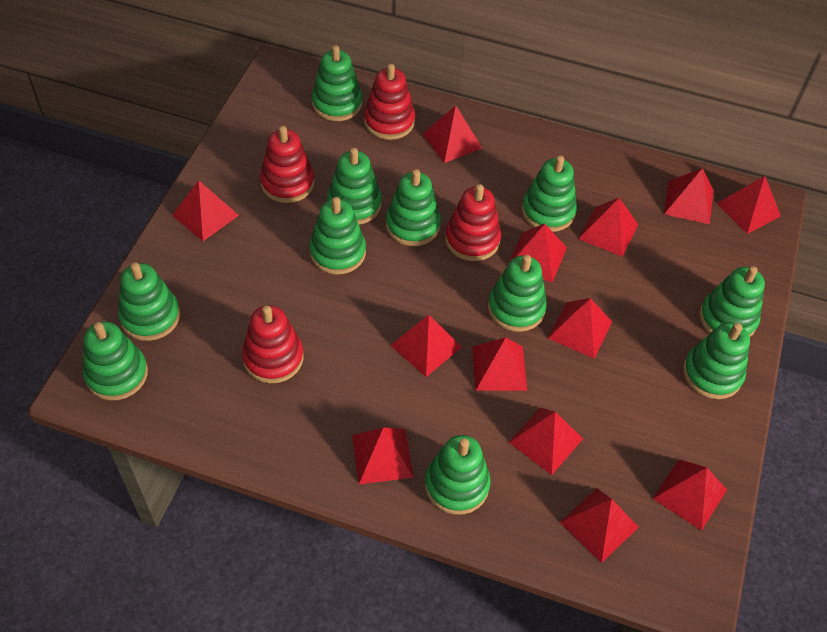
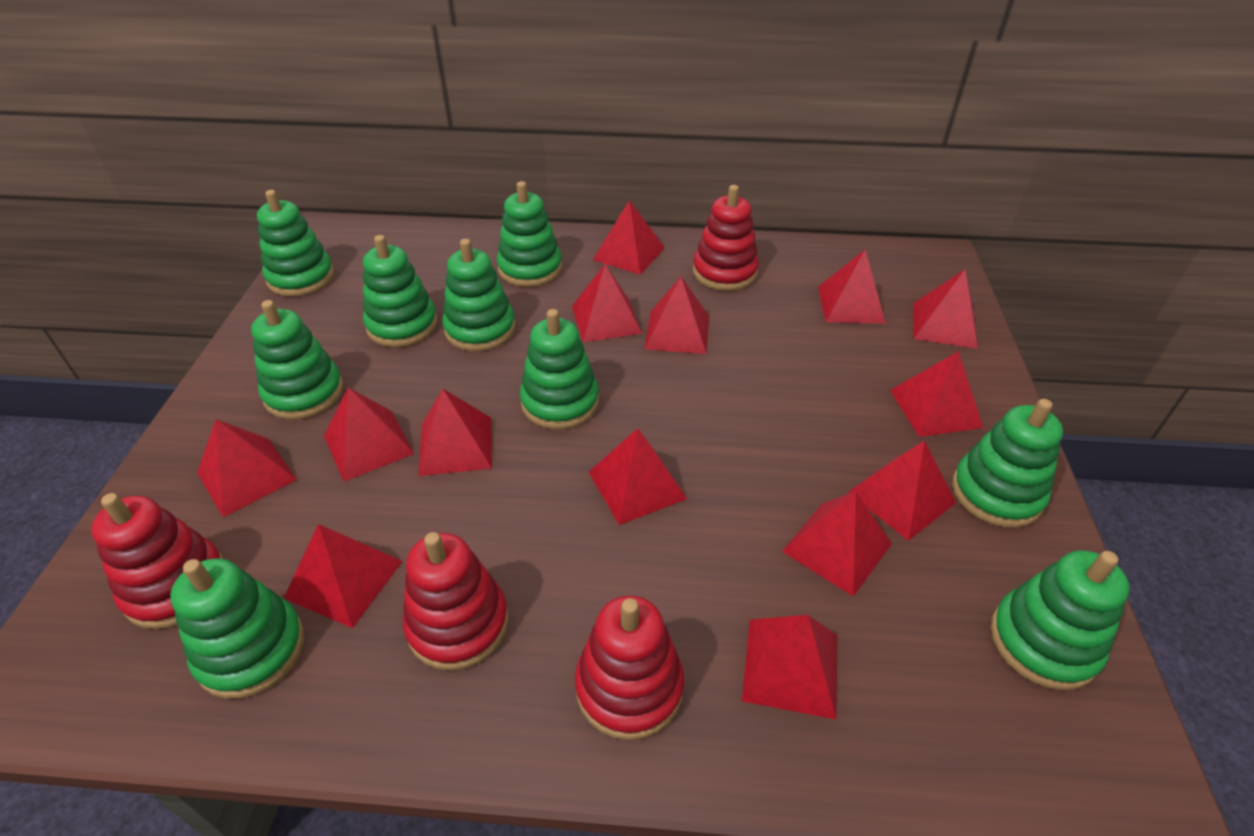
green stacking toy: 11 -> 9
red pyramid: 13 -> 14

